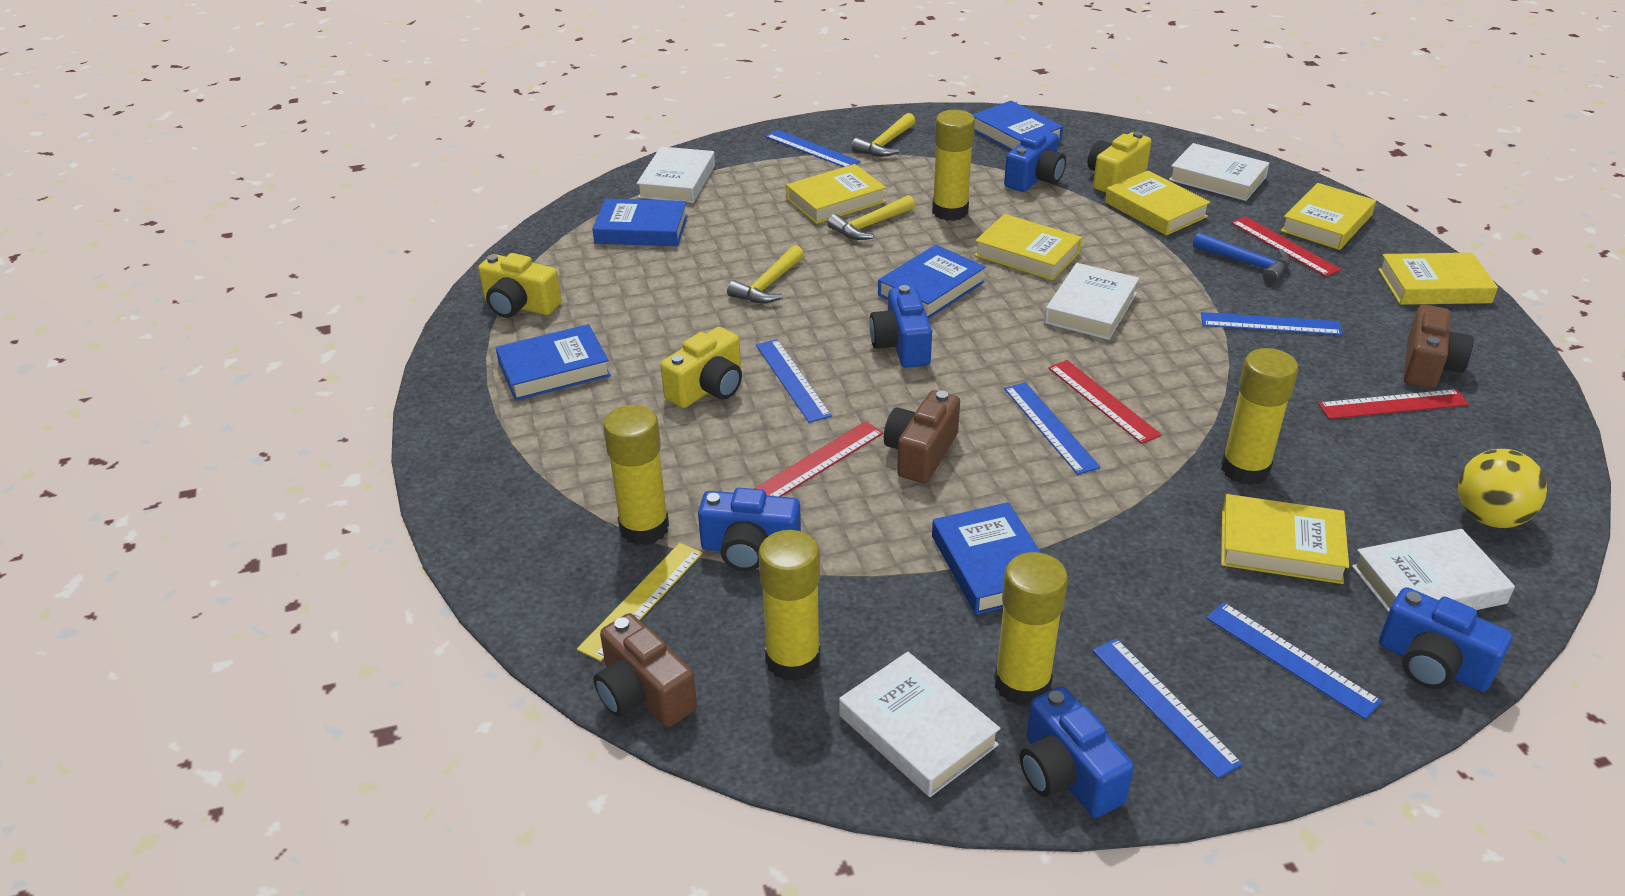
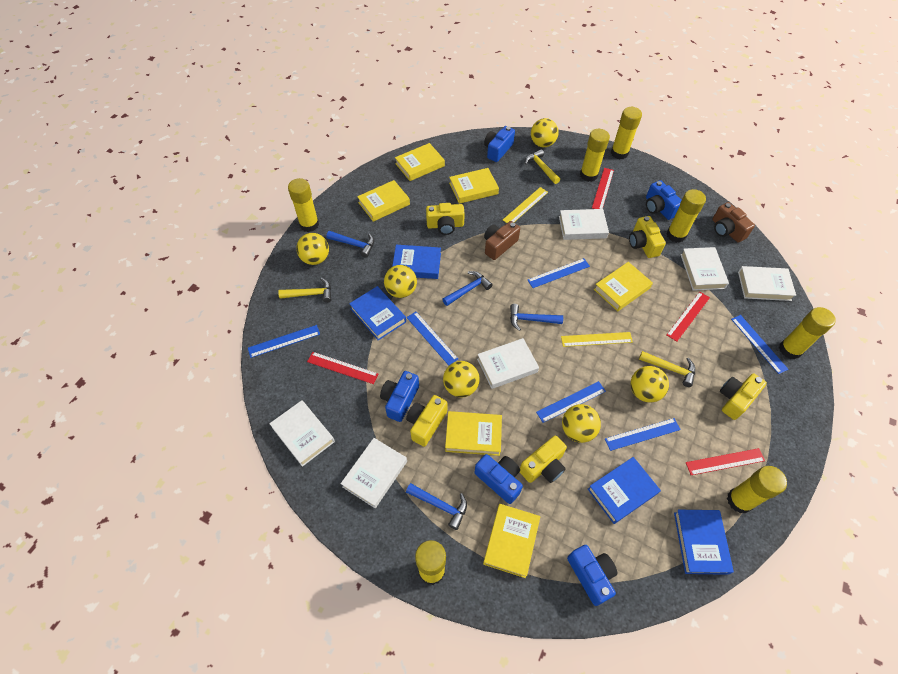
blue book: 5 -> 4
blue hammer: 1 -> 4
brown camera: 3 -> 2
white book: 5 -> 6
yellow ball: 1 -> 6
yellow camera: 3 -> 5
yellow glue stick: 5 -> 7
yellow ruler: 1 -> 2

